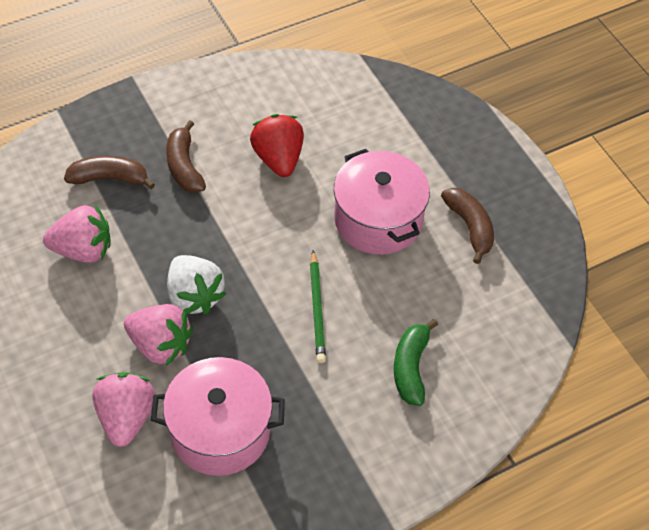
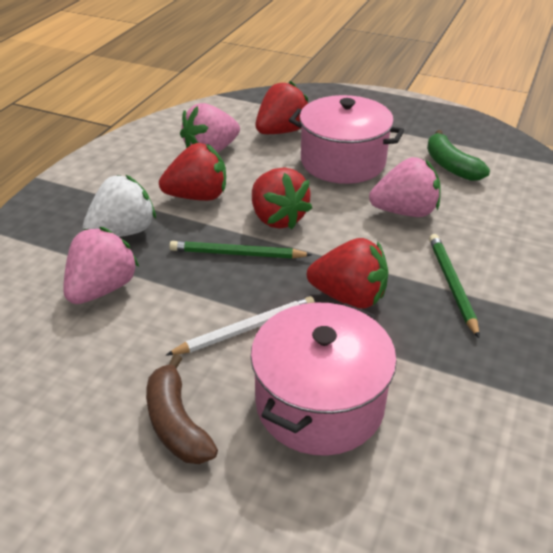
brown banana: 3 -> 1
green pencil: 1 -> 2
red strawberry: 1 -> 4
white pencil: 0 -> 1

